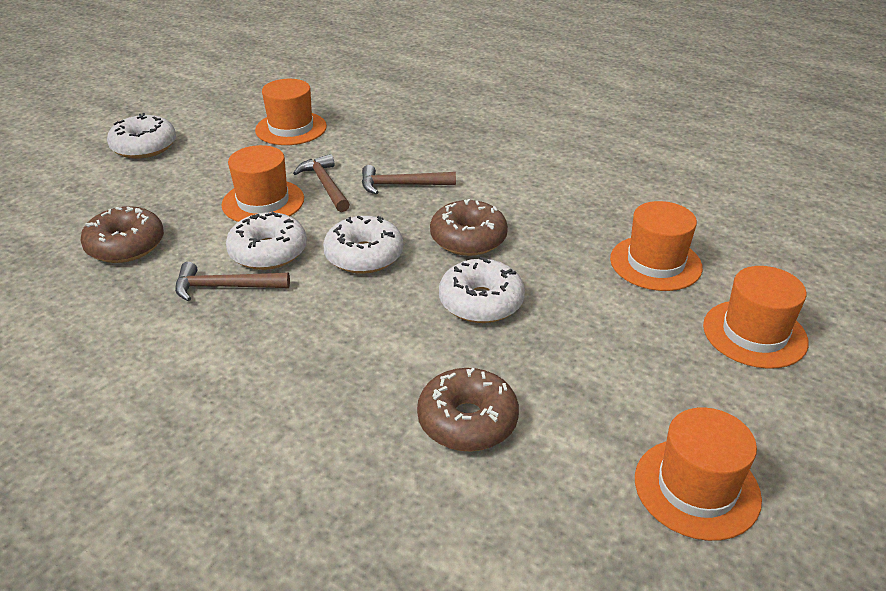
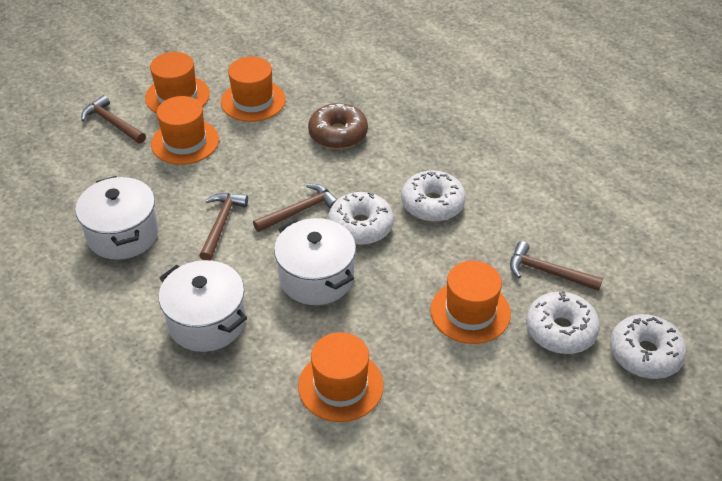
brown donut: 3 -> 1
brown hammer: 3 -> 4
white pot: 0 -> 3

